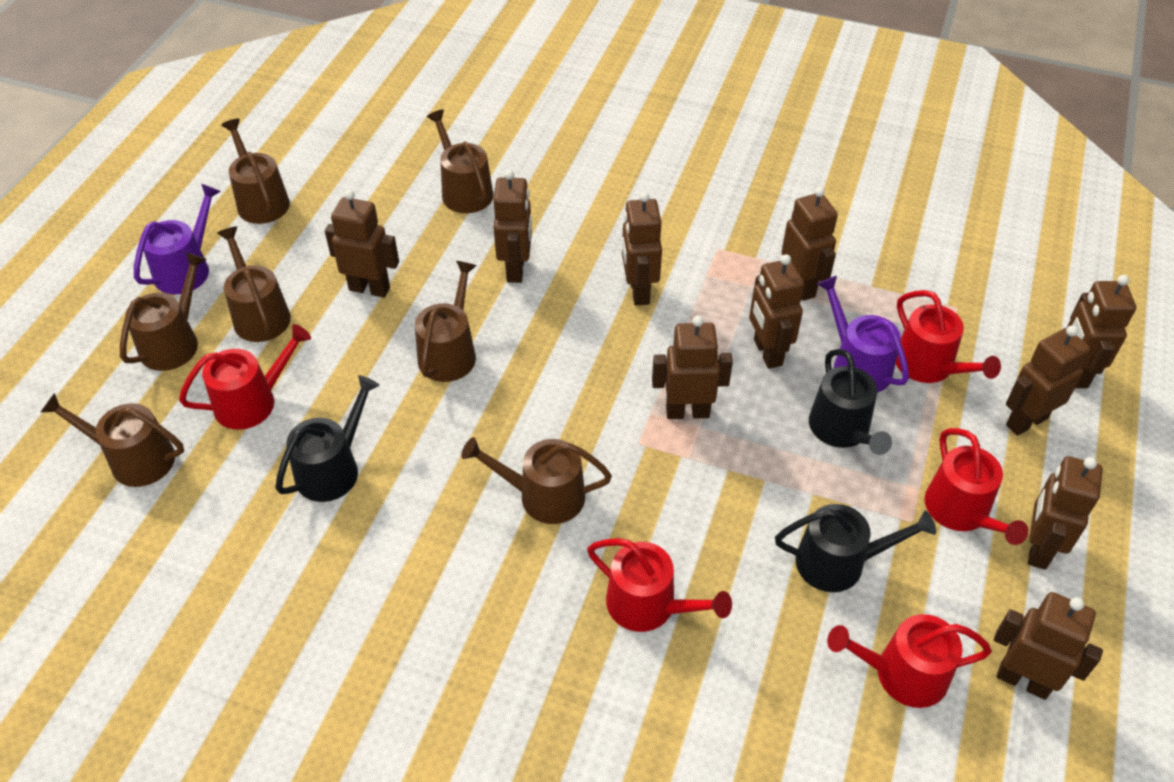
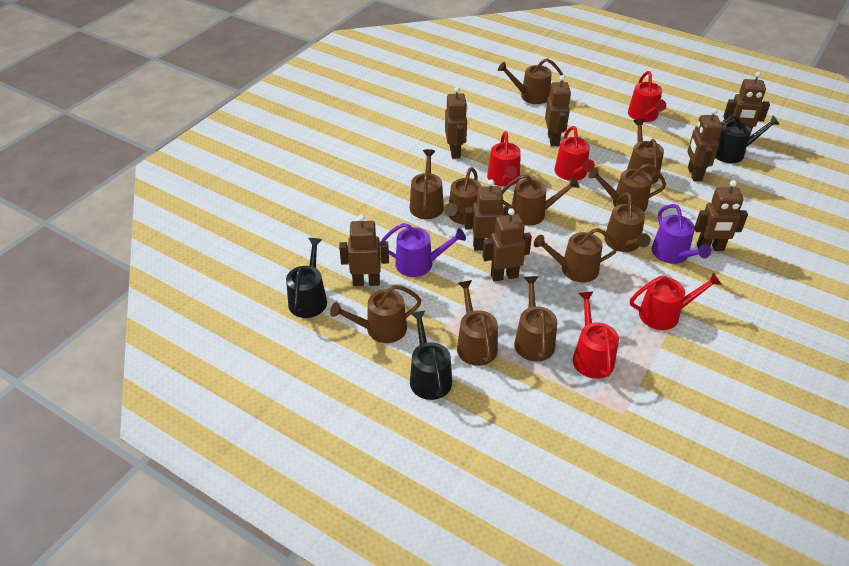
brown robot: 10 -> 8
brown watering can: 7 -> 11

